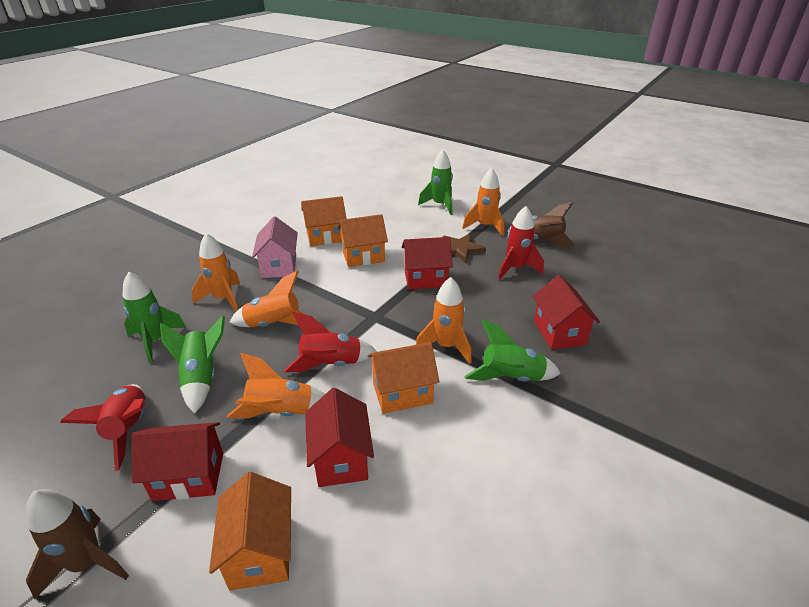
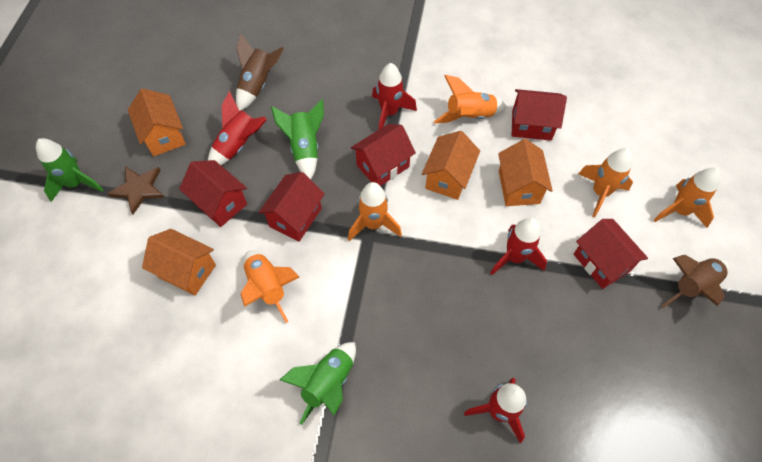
green rocket: 4 -> 3
pink house: 1 -> 0
red house: 4 -> 5
red rocket: 3 -> 4

